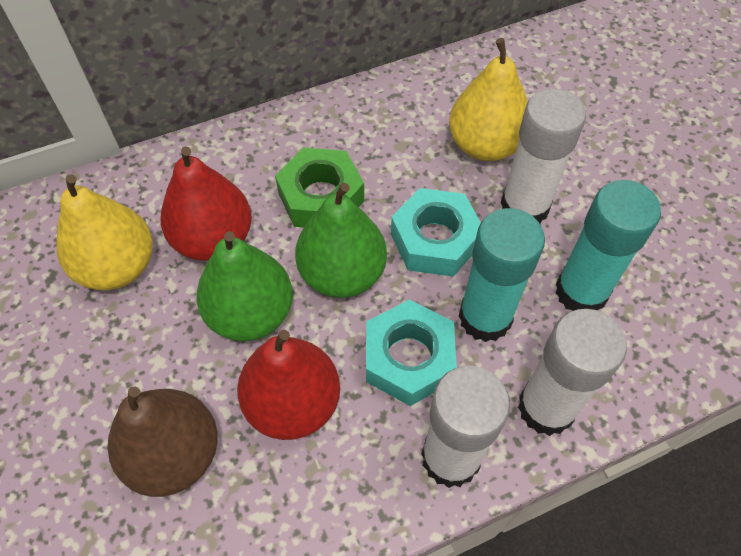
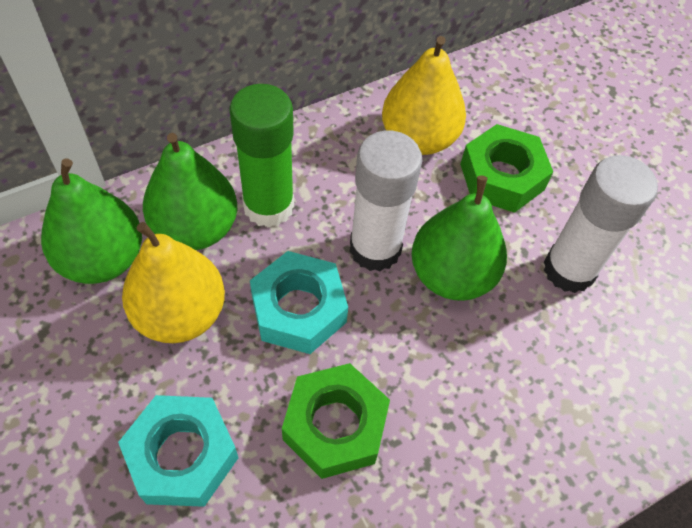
brown pear: 1 -> 0
green glue stick: 0 -> 1
green nut: 1 -> 2
green pear: 2 -> 3
red pear: 2 -> 0
turquoise glue stick: 2 -> 0
white glue stick: 3 -> 2

